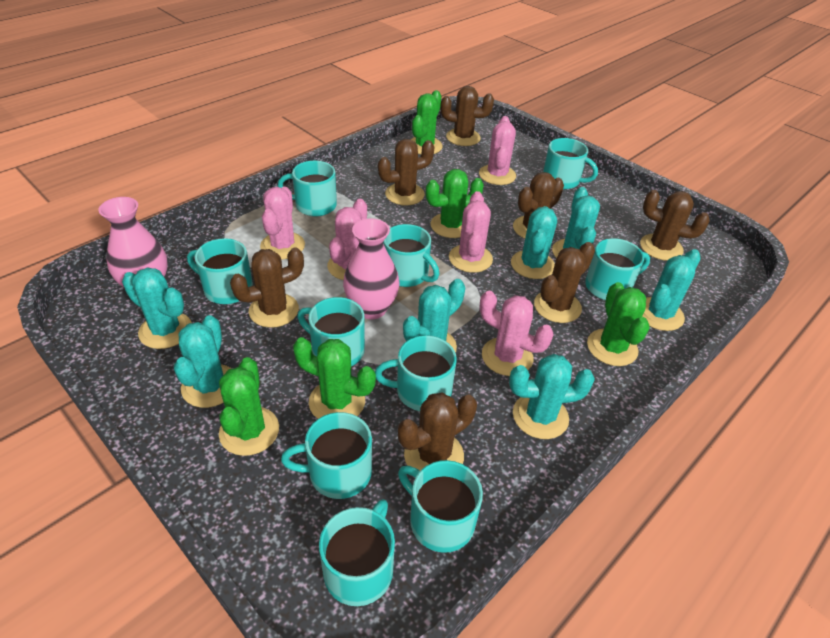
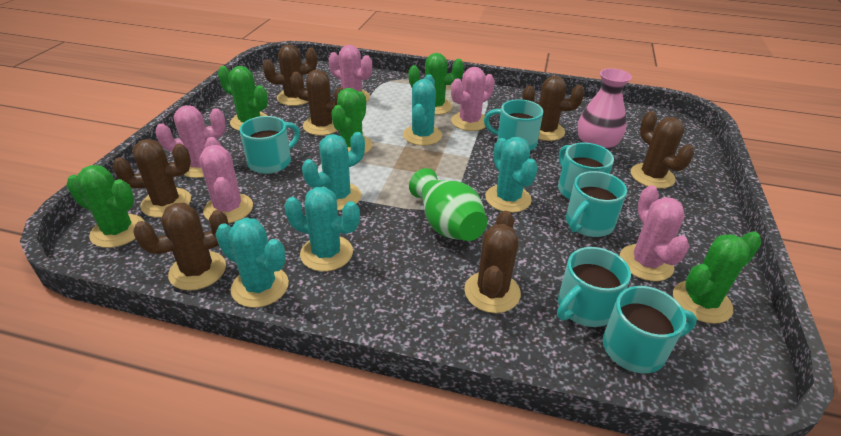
green vase: 0 -> 1
pink vase: 2 -> 1
turquoise cactus: 7 -> 5
turquoise mug: 10 -> 6

